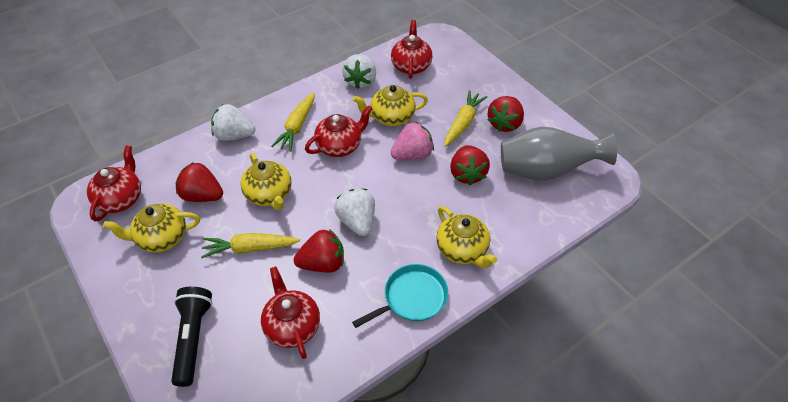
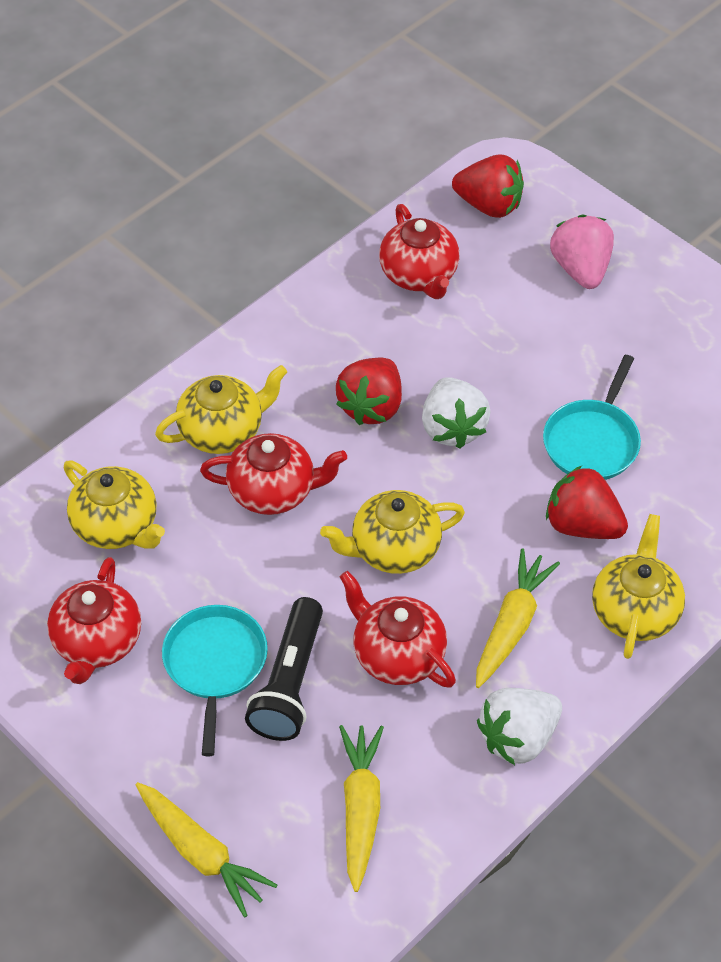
grey vase: 1 -> 0
red strawberry: 4 -> 3
turquoise pan: 1 -> 2
white strawberry: 3 -> 2

